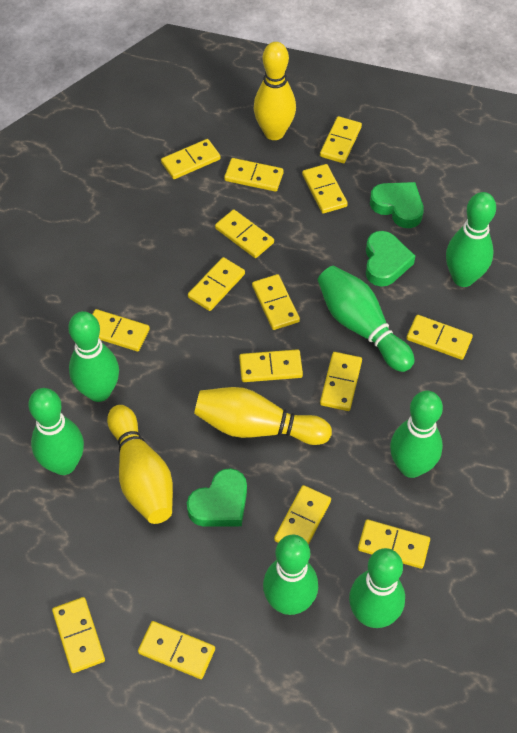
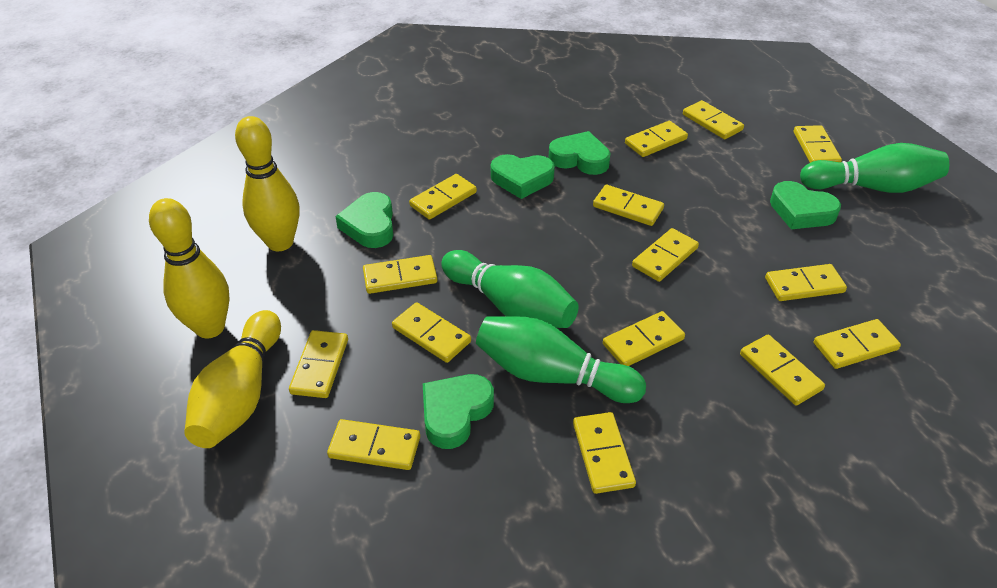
green bowling pin: 7 -> 3
green heart: 3 -> 5

